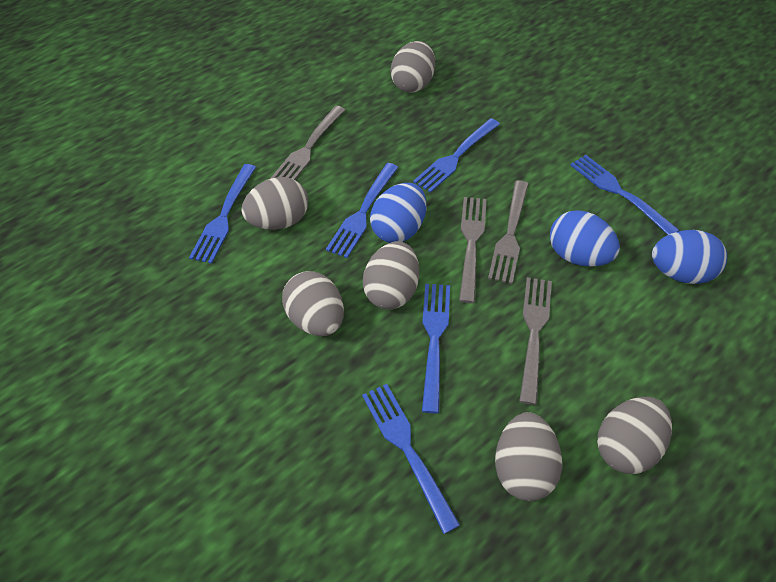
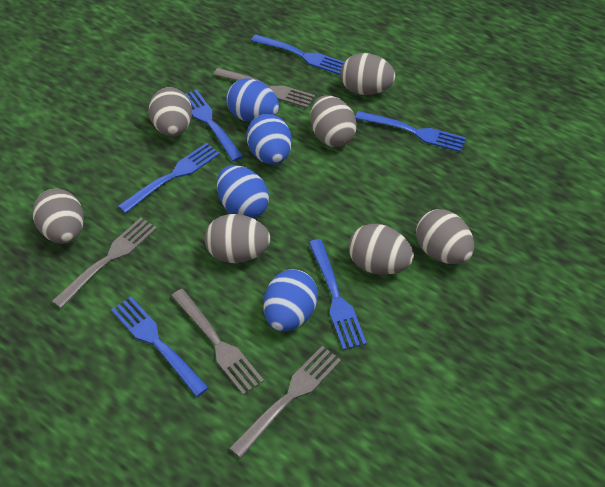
blue egg: 3 -> 4
grey egg: 6 -> 7

